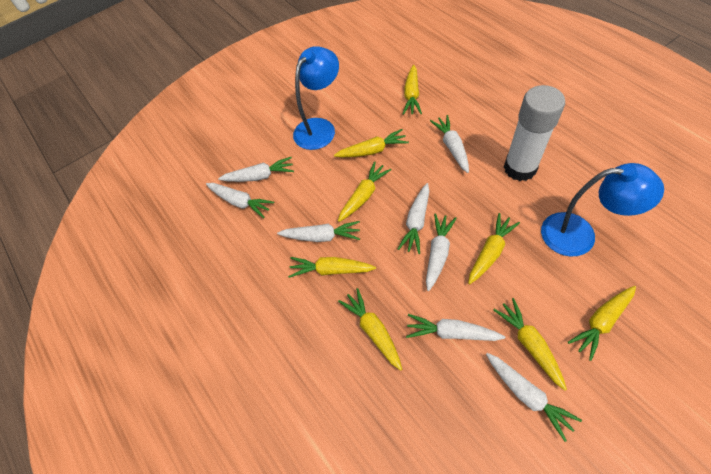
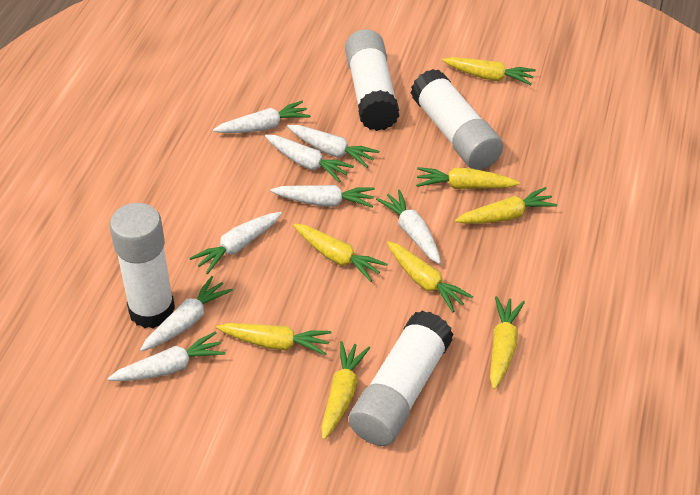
blue lamp: 2 -> 0
white glue stick: 1 -> 4

